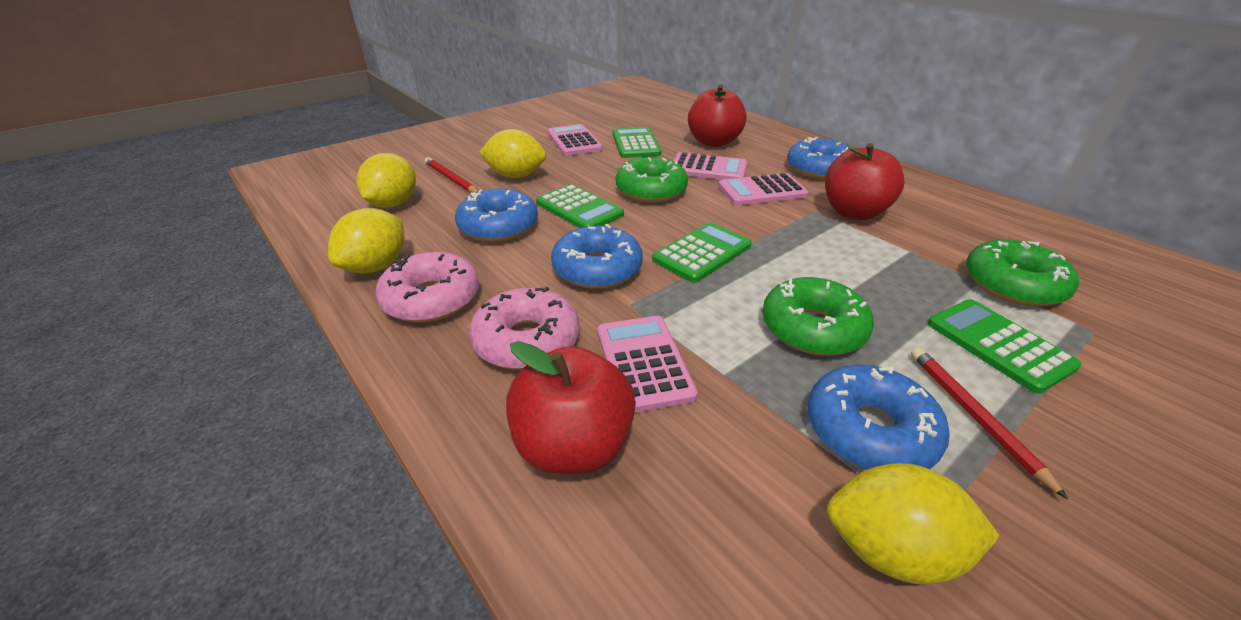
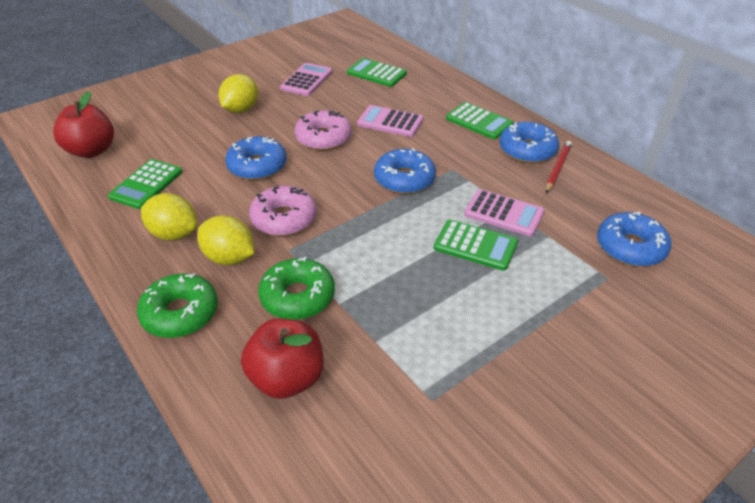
green donut: 3 -> 2
pink calculator: 4 -> 3
red apple: 3 -> 2
red pencil: 2 -> 1
yellow lemon: 4 -> 3

